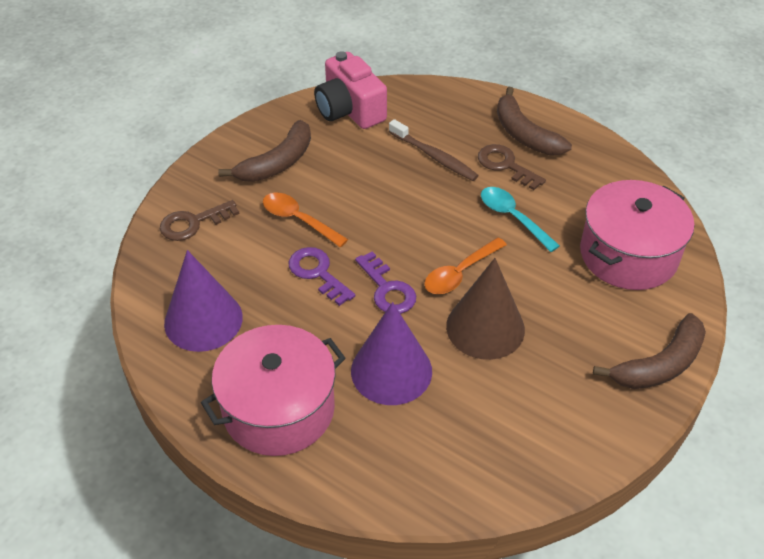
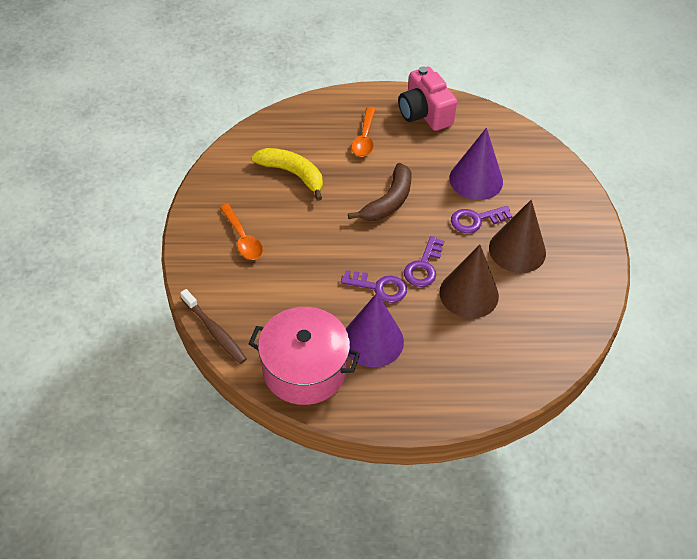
brown banana: 3 -> 1
brown cone: 1 -> 2
brown key: 2 -> 0
pink pot: 2 -> 1
purple key: 2 -> 3
turquoise spoon: 1 -> 0
yellow banana: 0 -> 1

